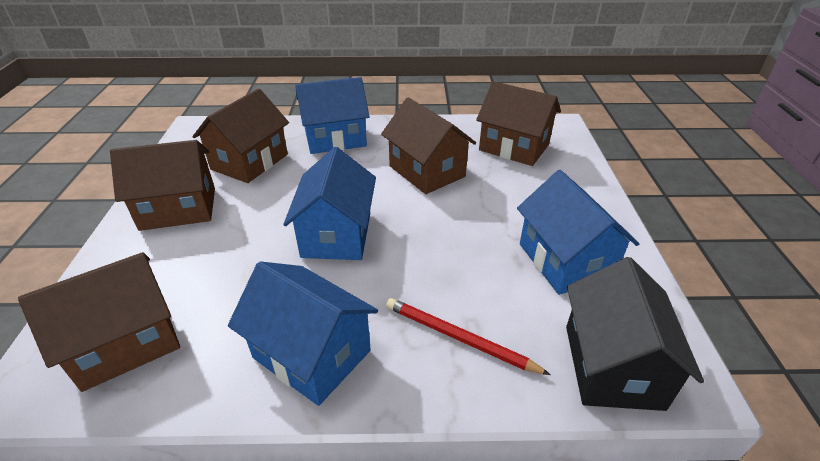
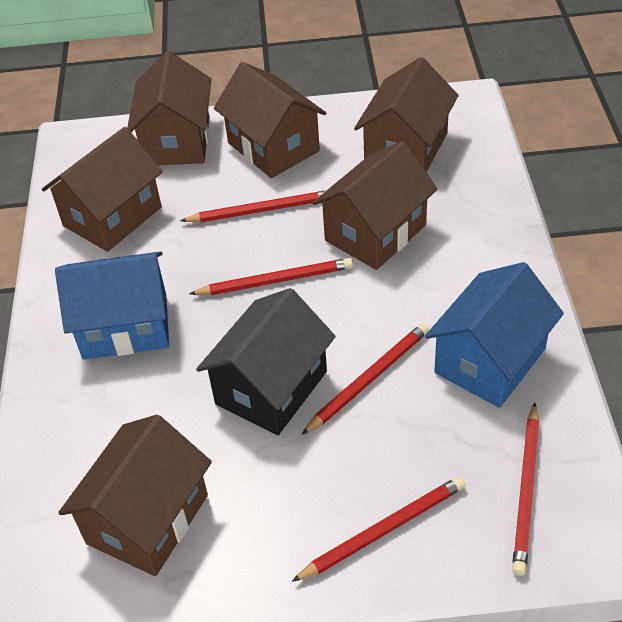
blue house: 4 -> 2
brown house: 5 -> 6
red pencil: 1 -> 5

